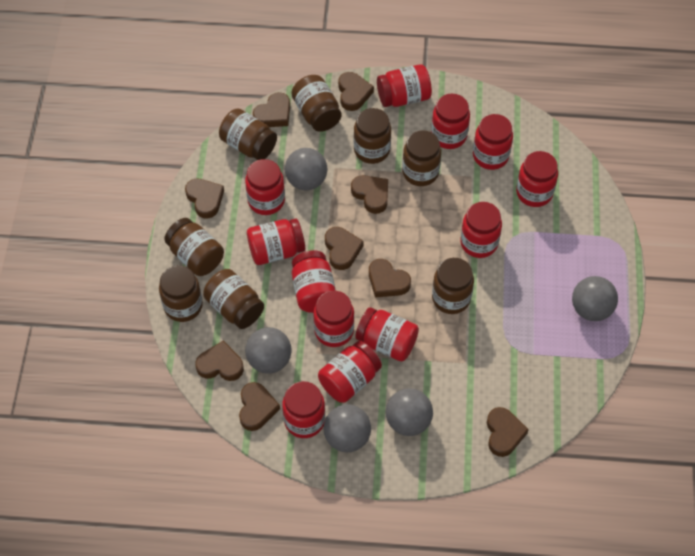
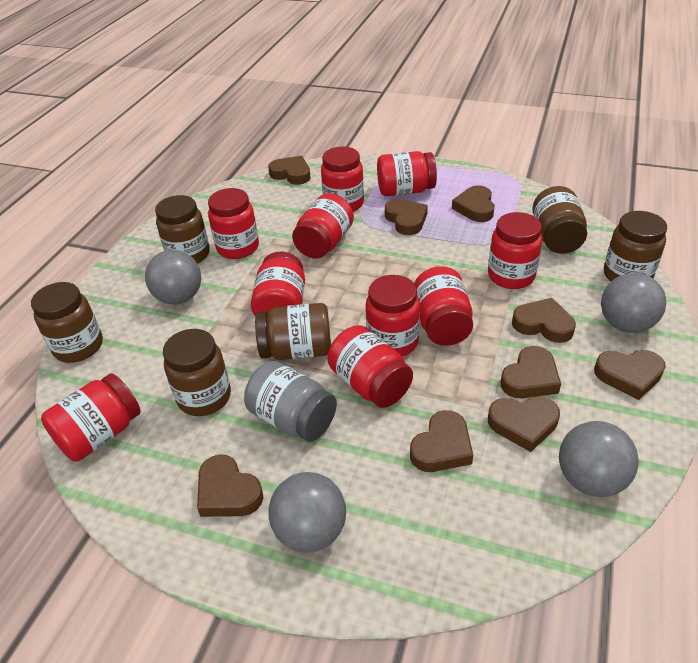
brown jar: 8 -> 6
grey ball: 5 -> 4
grey jar: 0 -> 1
red jar: 12 -> 10

